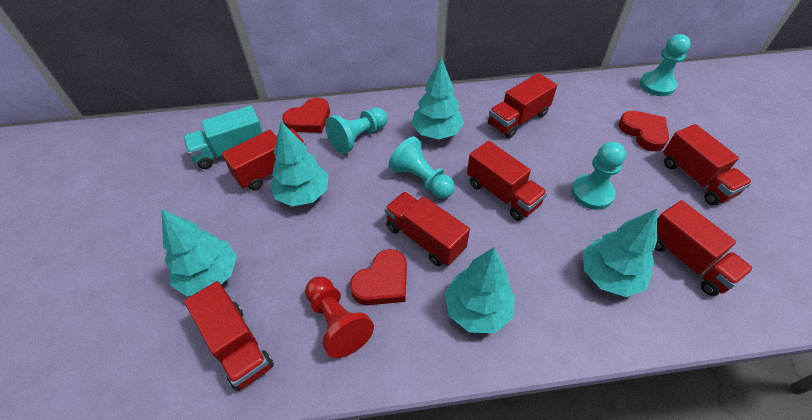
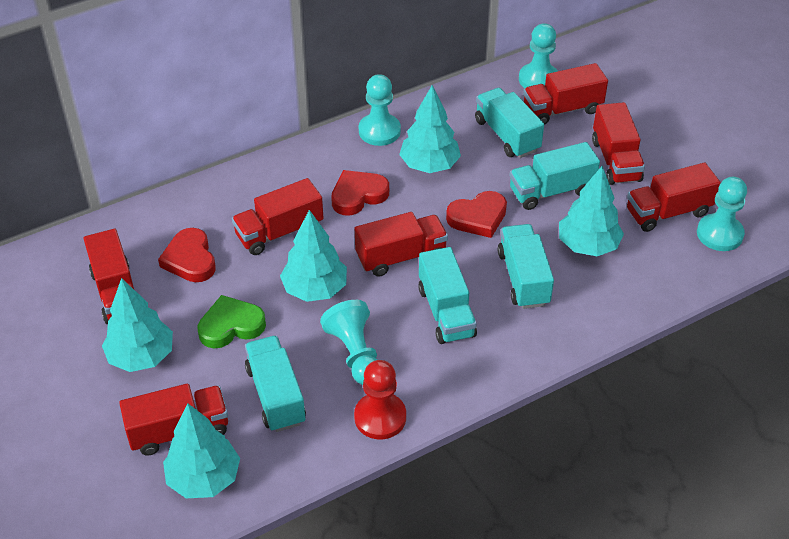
green heart: 0 -> 1
turquoise truck: 1 -> 5

